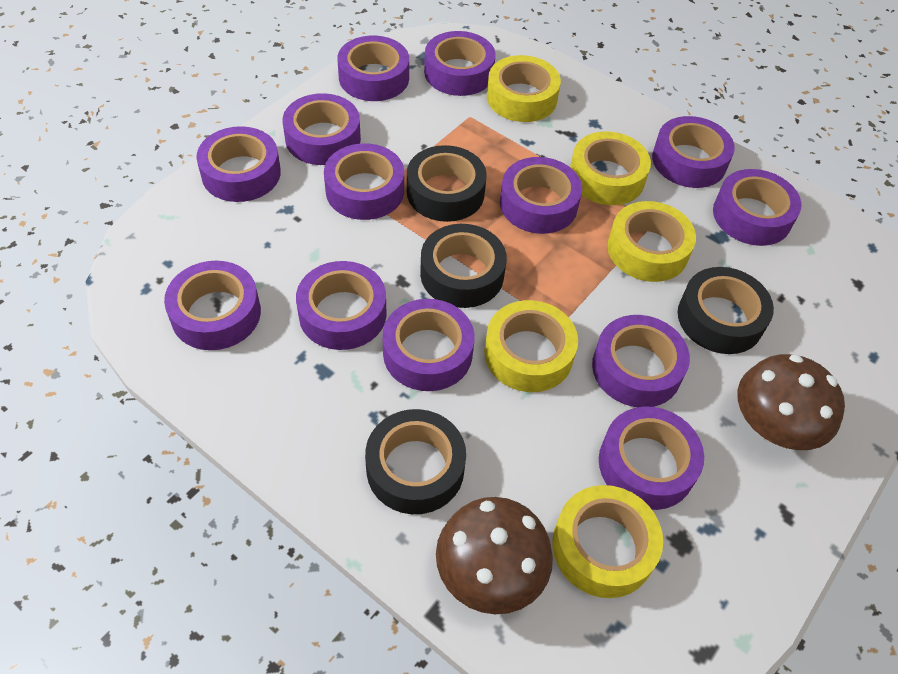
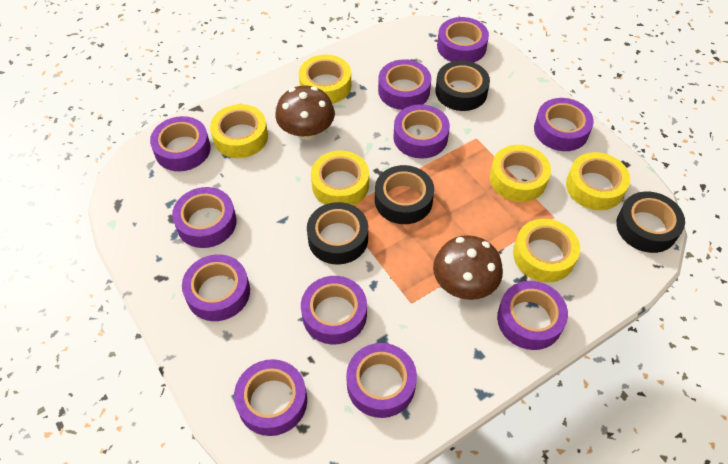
purple tape: 13 -> 11
yellow tape: 5 -> 6

